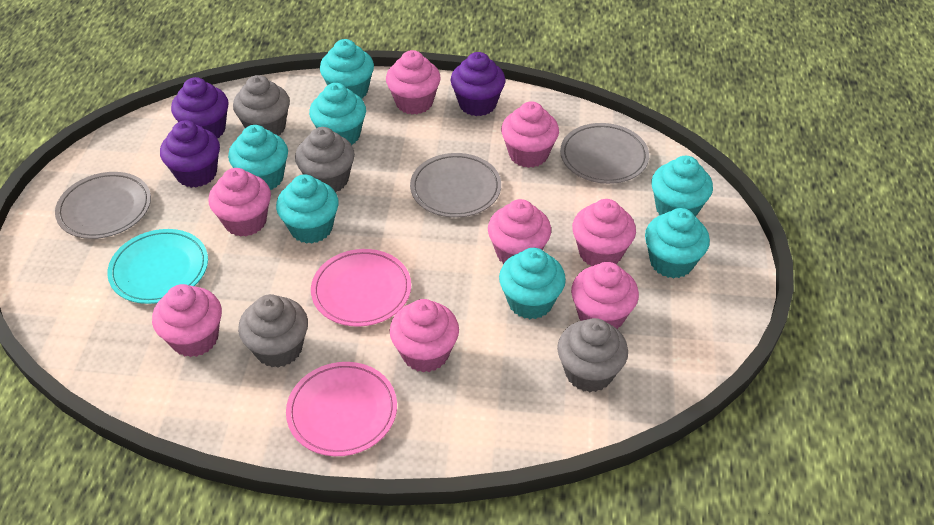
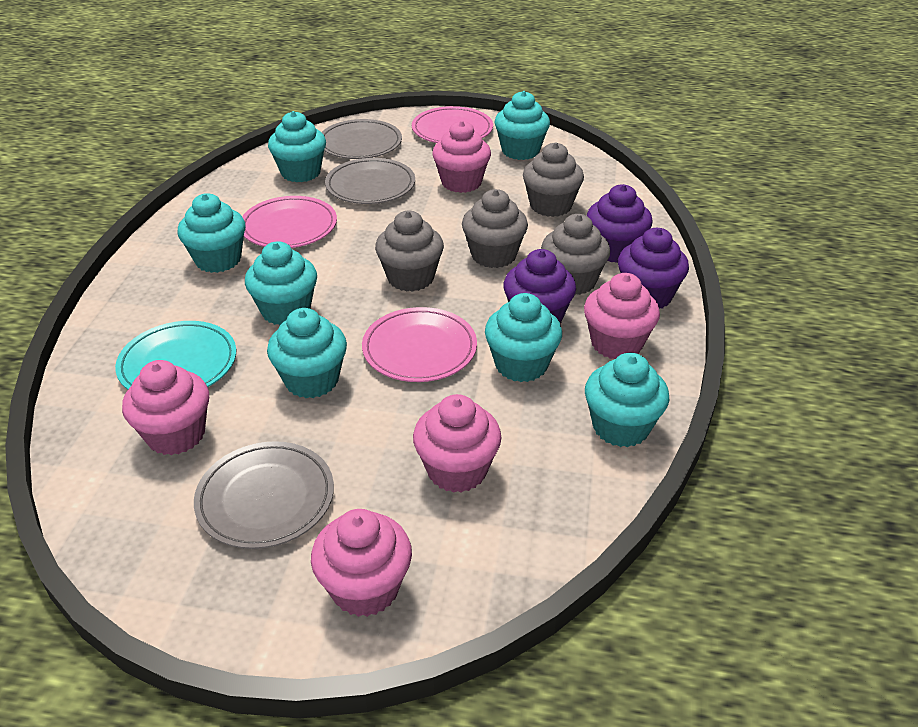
pink cupcake: 8 -> 5
pink plate: 2 -> 3

